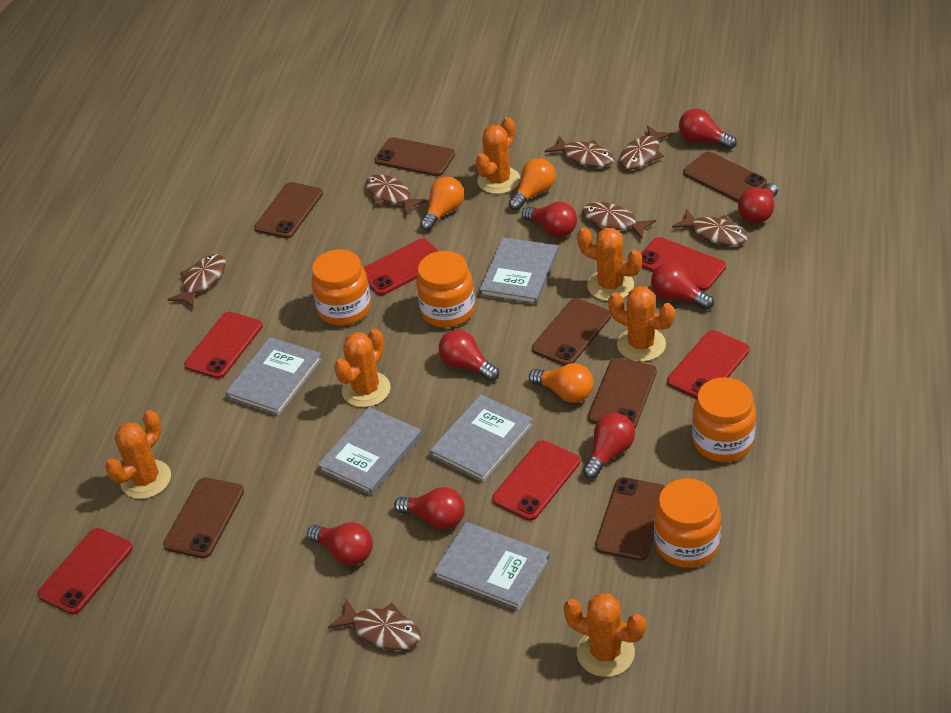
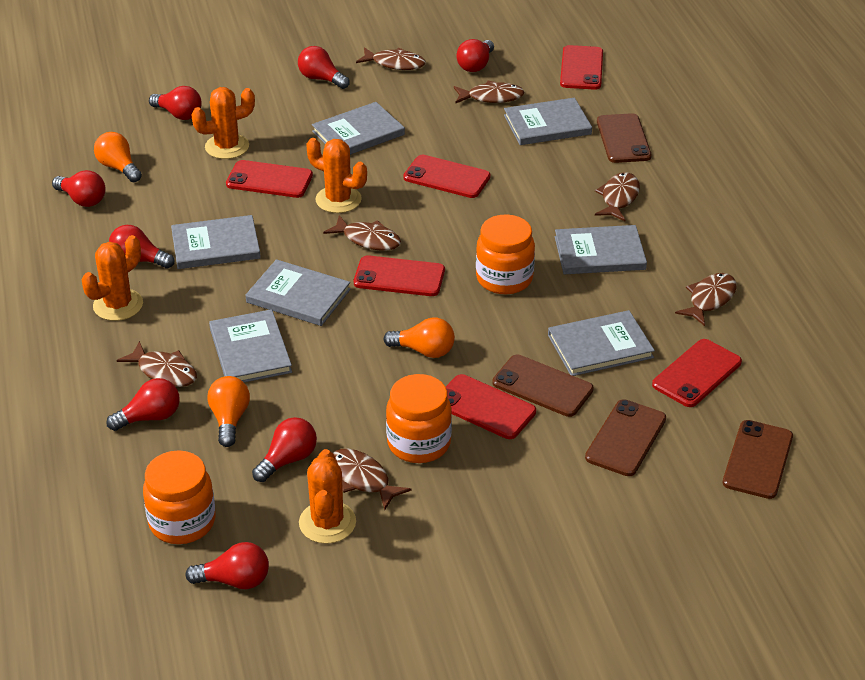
brown phone: 7 -> 4
grey book: 5 -> 7
orange cactus: 6 -> 4
orange jar: 4 -> 3

